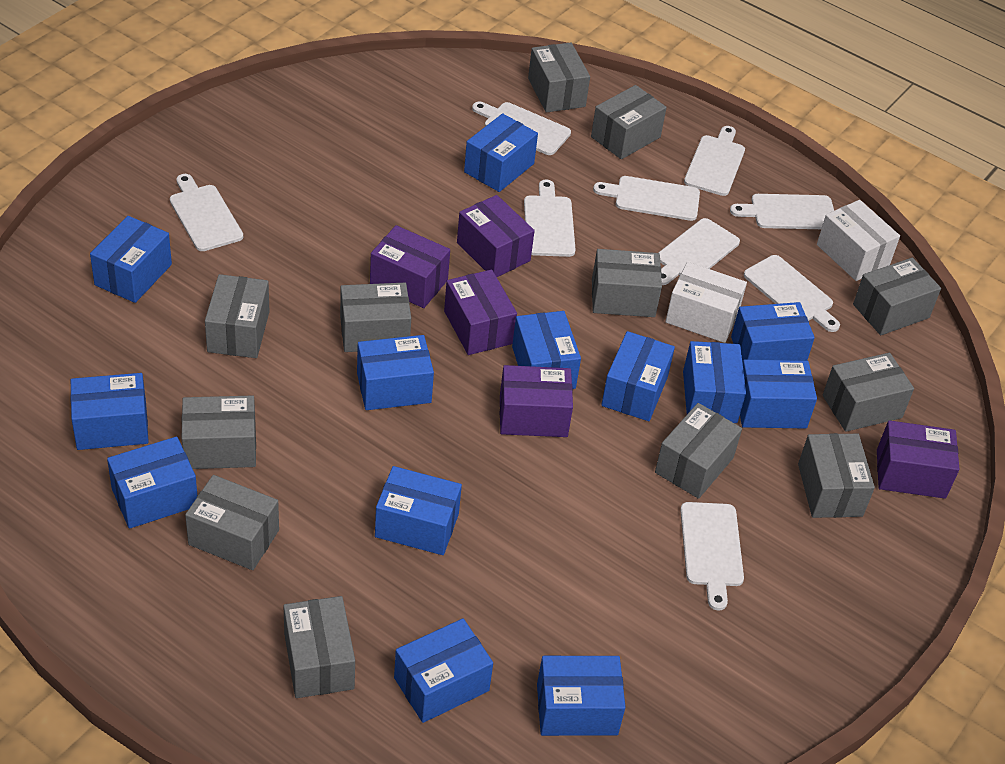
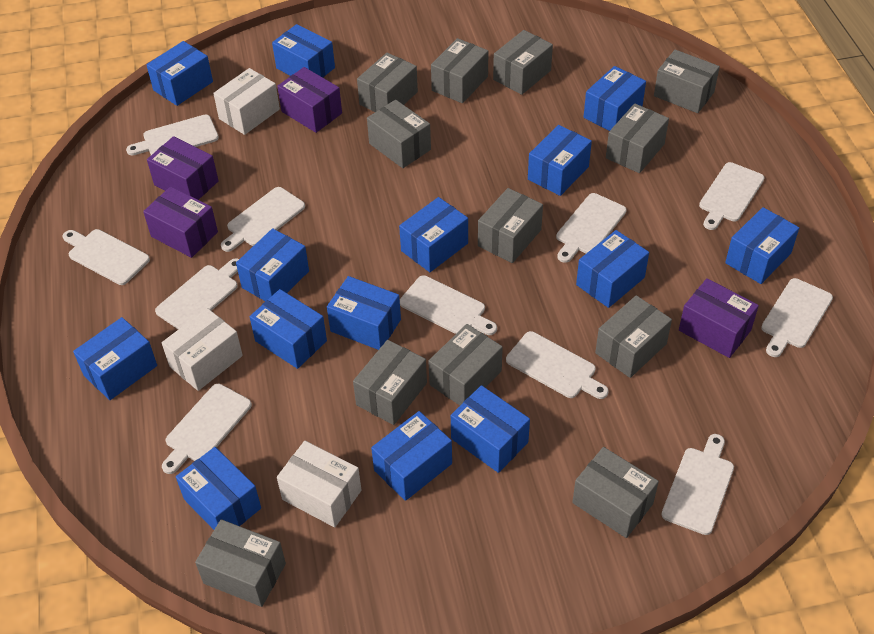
blue box: 13 -> 14
purple box: 5 -> 4
white box: 2 -> 3
white cutting board: 9 -> 11

